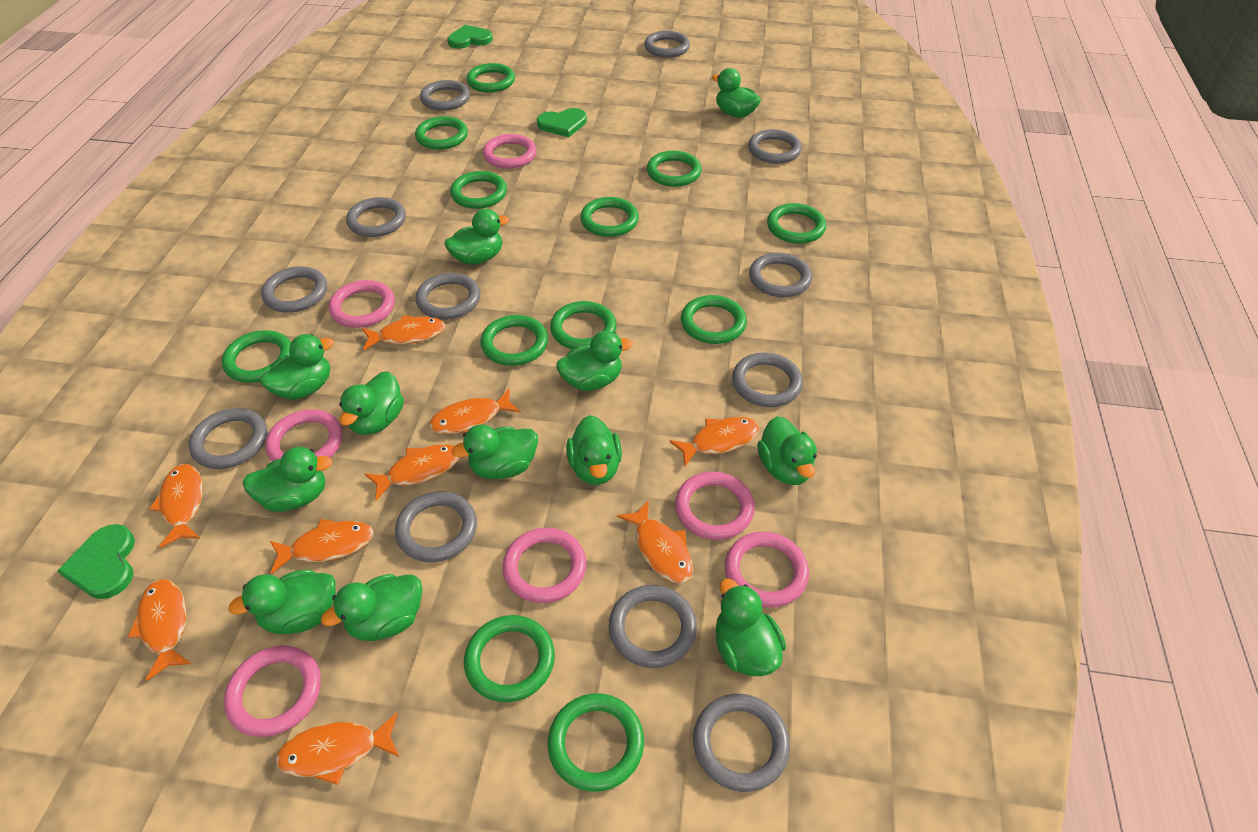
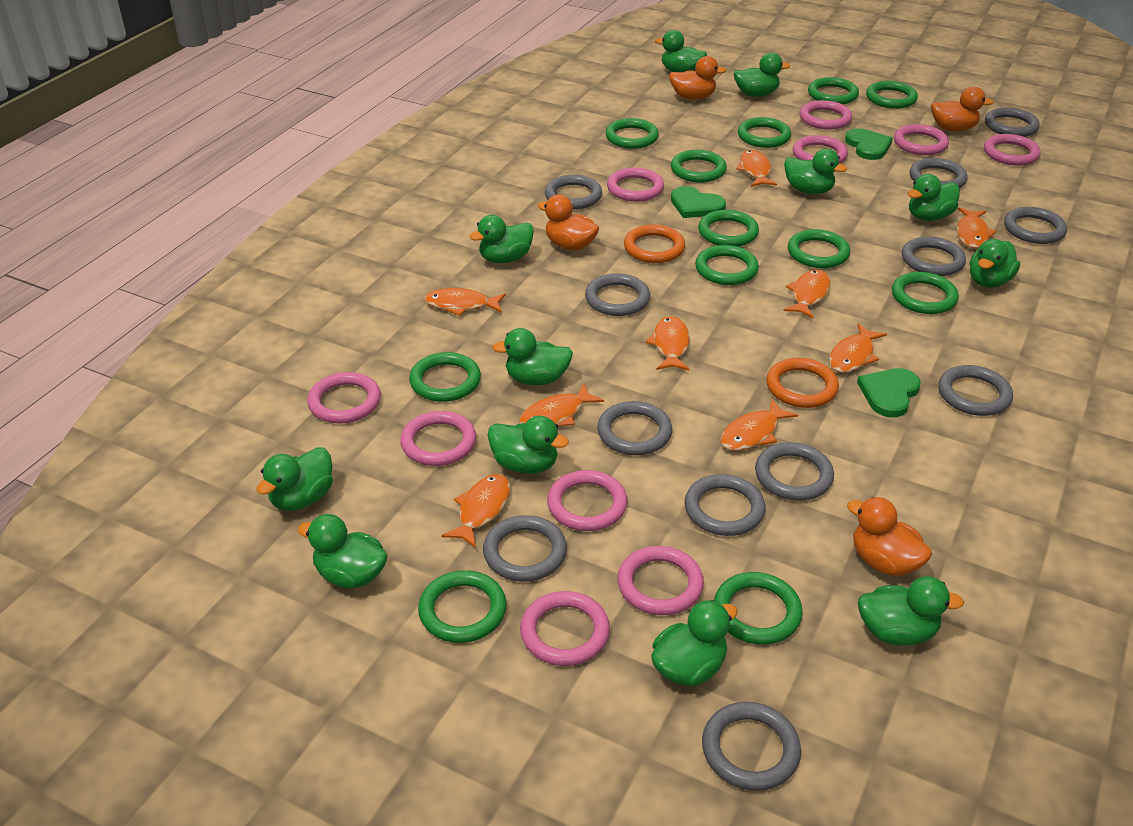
orange duck: 0 -> 4
orange ring: 0 -> 2
pink ring: 7 -> 10

